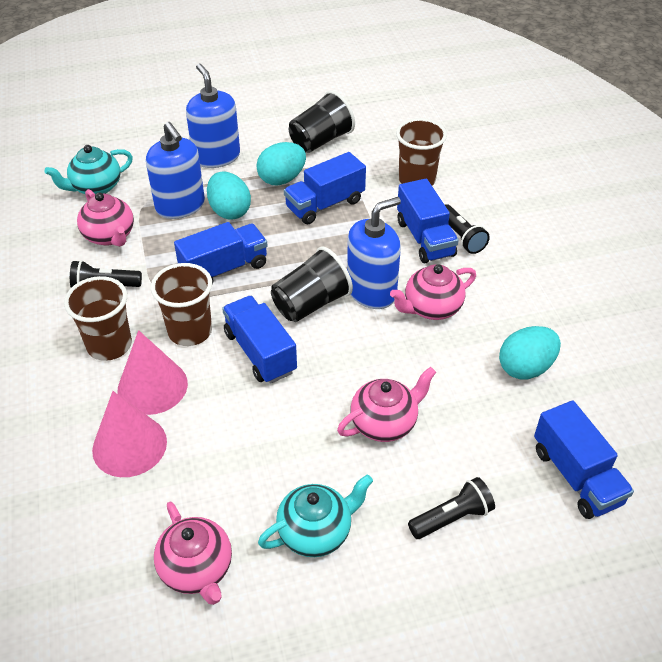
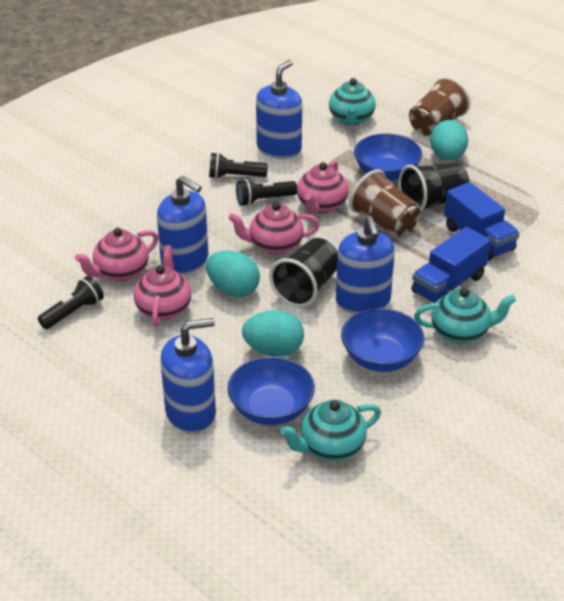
blue bowl: 0 -> 3
blue soap dispenser: 3 -> 4
blue truck: 5 -> 2
brown cup: 3 -> 2
pink cone: 2 -> 0
turquoise teapot: 2 -> 3

